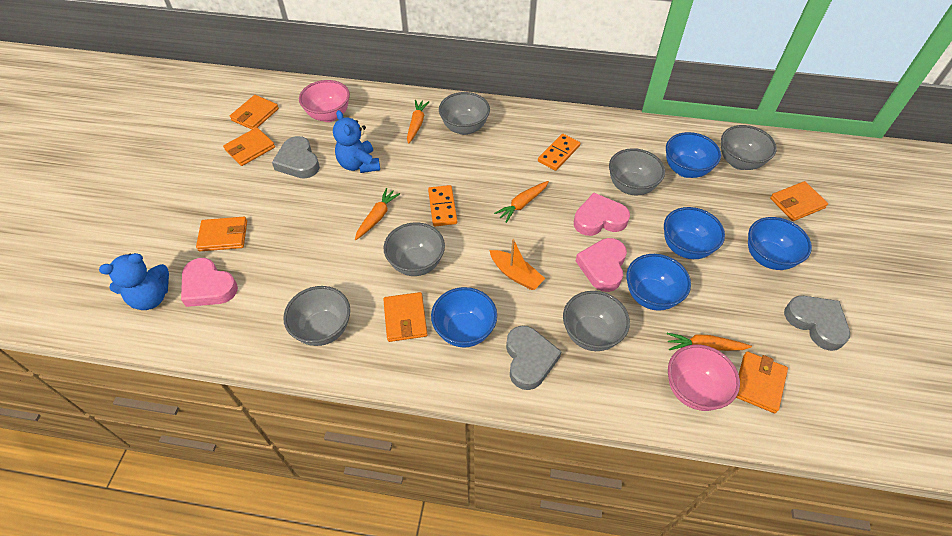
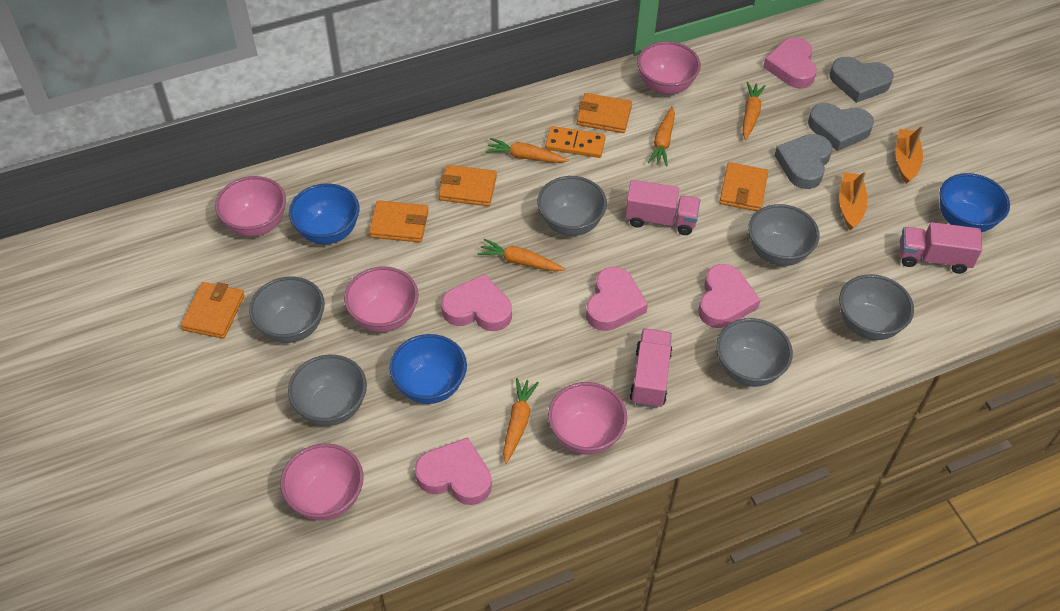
blue bowl: 5 -> 3
blue teddy bear: 2 -> 0
orange boat: 1 -> 2
orange carrot: 4 -> 5
orange domino: 2 -> 1
orange wallet: 6 -> 5
pink bowl: 2 -> 5
pink heart: 3 -> 5
pink truck: 0 -> 3

